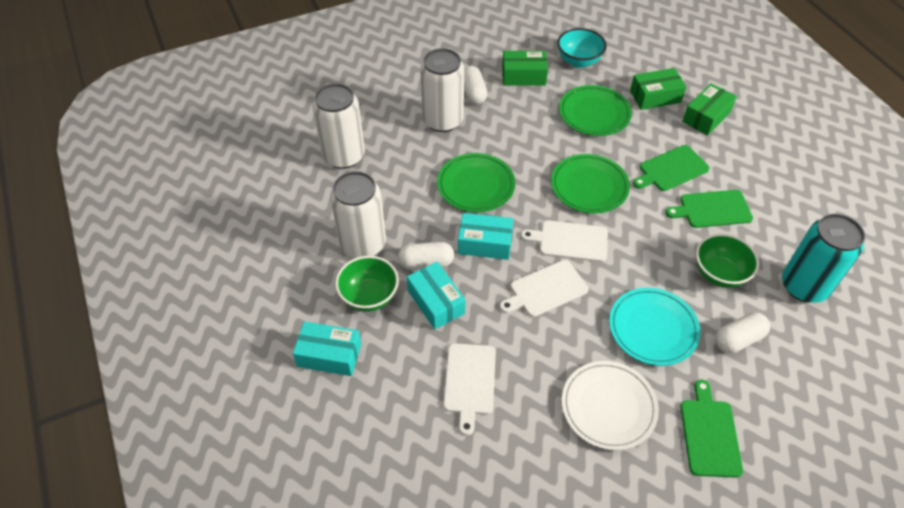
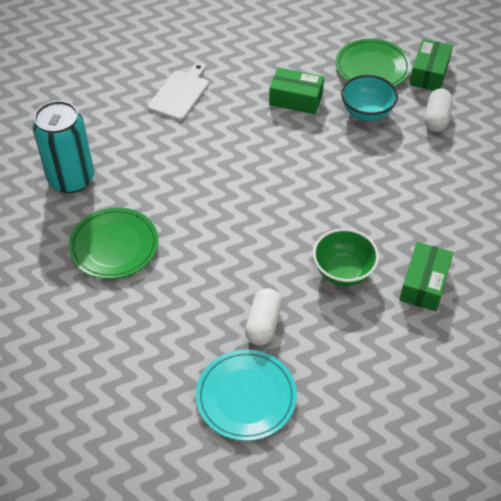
green bowl: 2 -> 1
green cutting board: 3 -> 0
green plate: 3 -> 2
turquoise box: 3 -> 0
white can: 3 -> 0
white capsule: 3 -> 2
white cutting board: 3 -> 1
white plate: 1 -> 0

